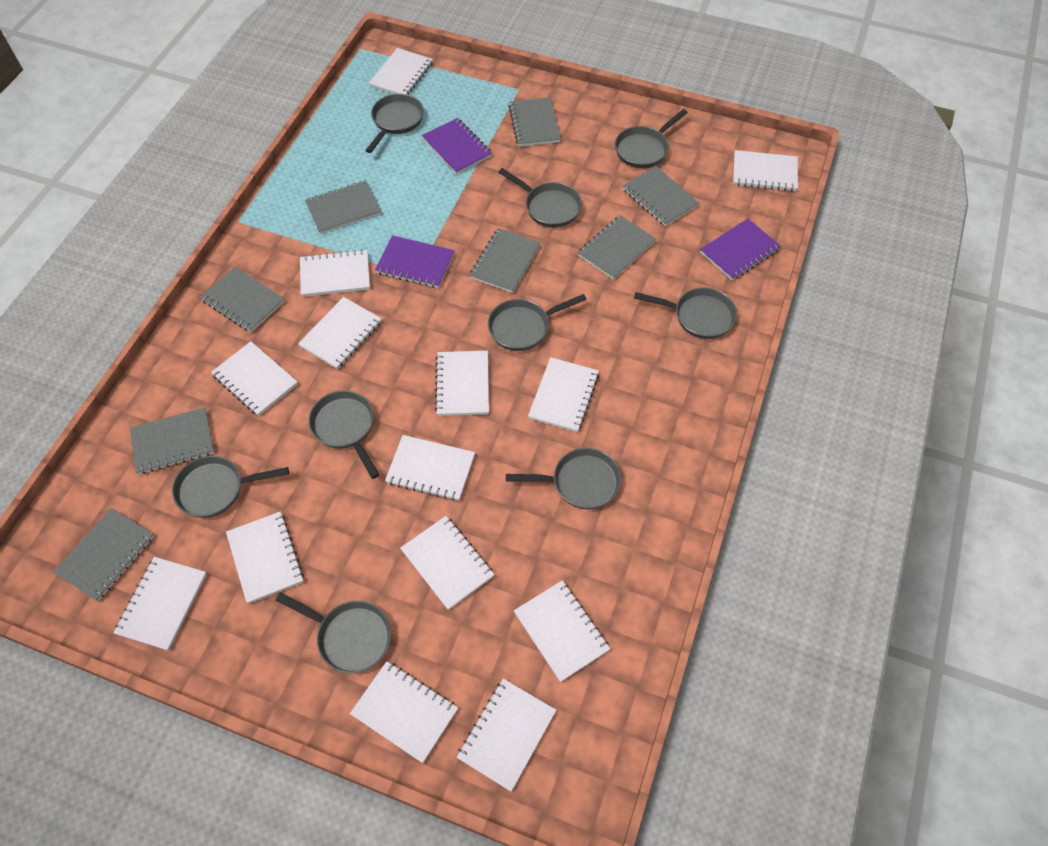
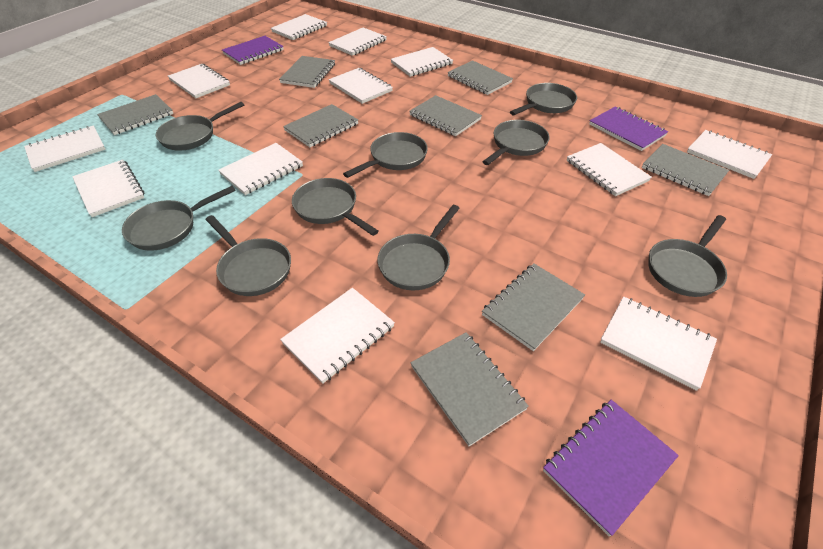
white notebook: 14 -> 12

